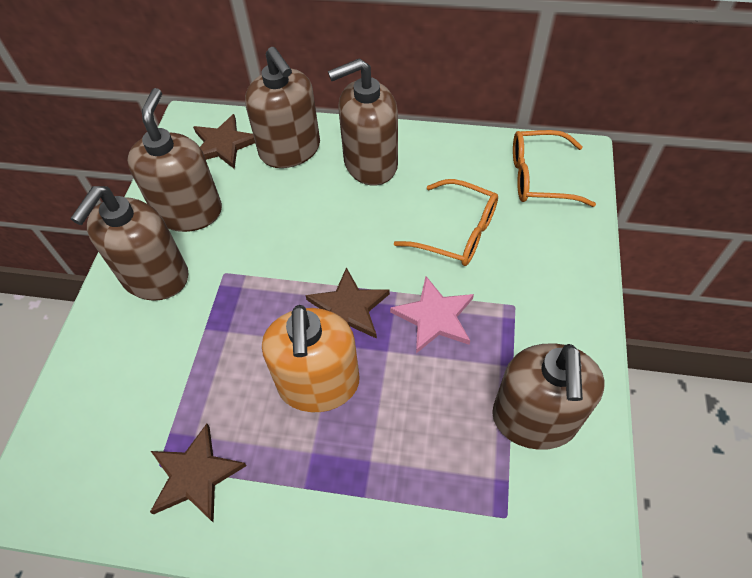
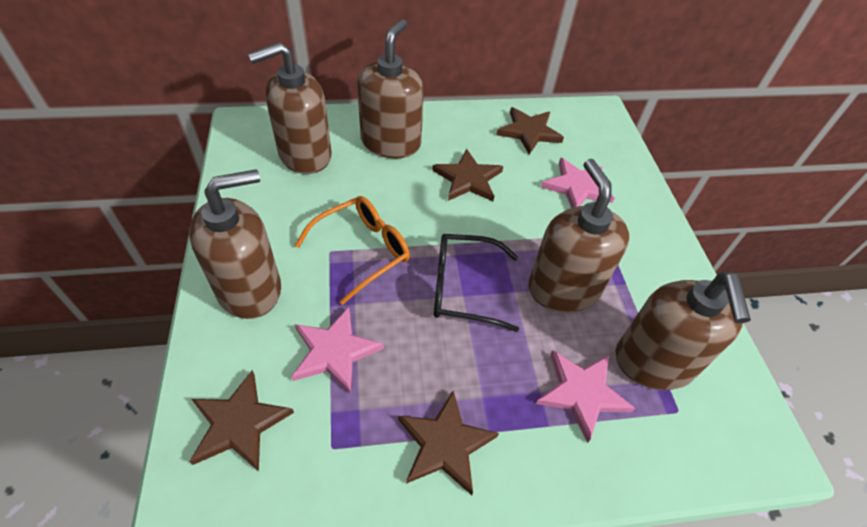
black glasses: 0 -> 1
brown star: 3 -> 4
orange glasses: 2 -> 1
orange soap dispenser: 1 -> 0
pink star: 1 -> 3

